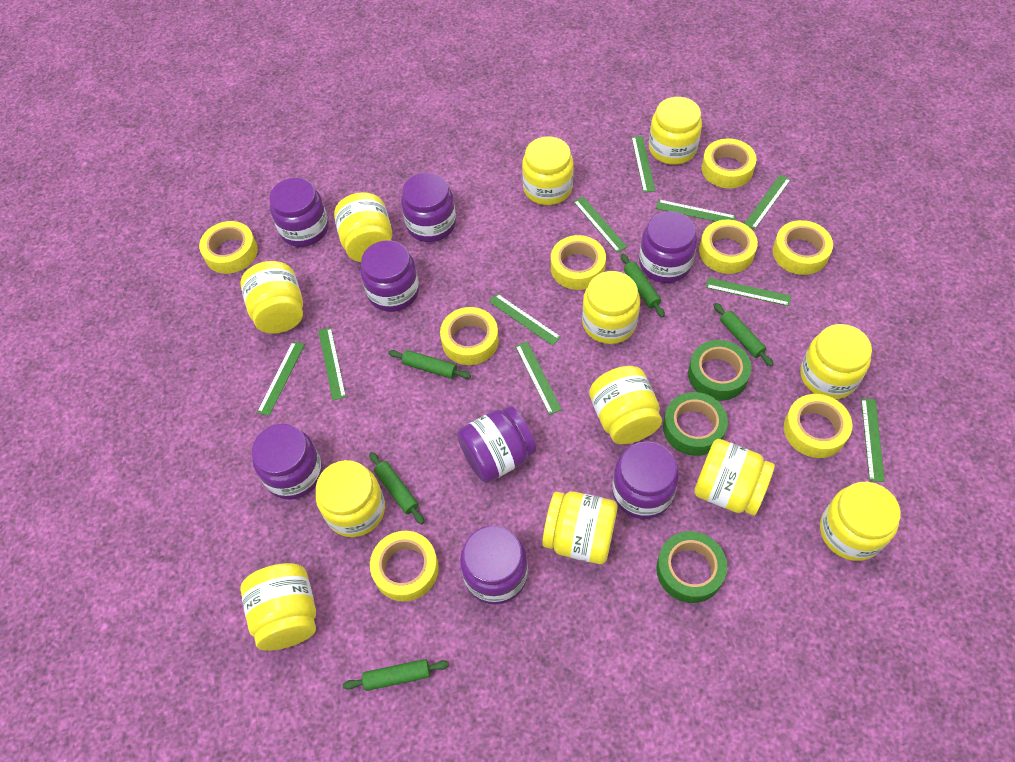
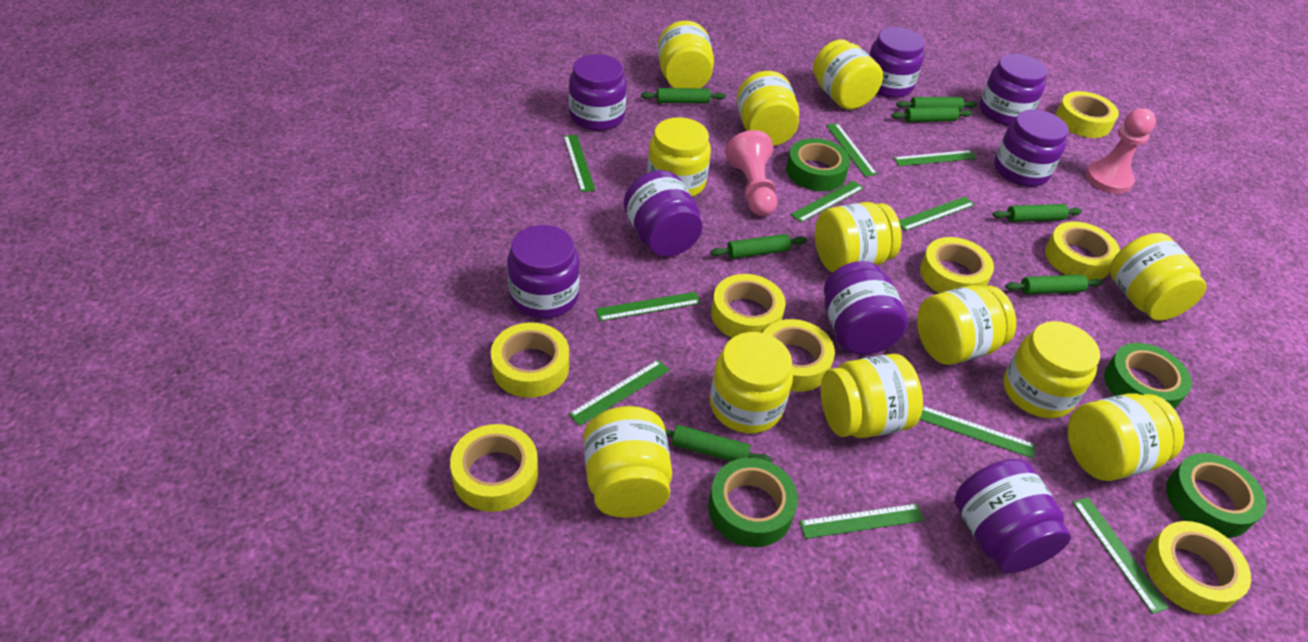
green rolling pin: 5 -> 7
green tape: 3 -> 4
pink pawn: 0 -> 2

